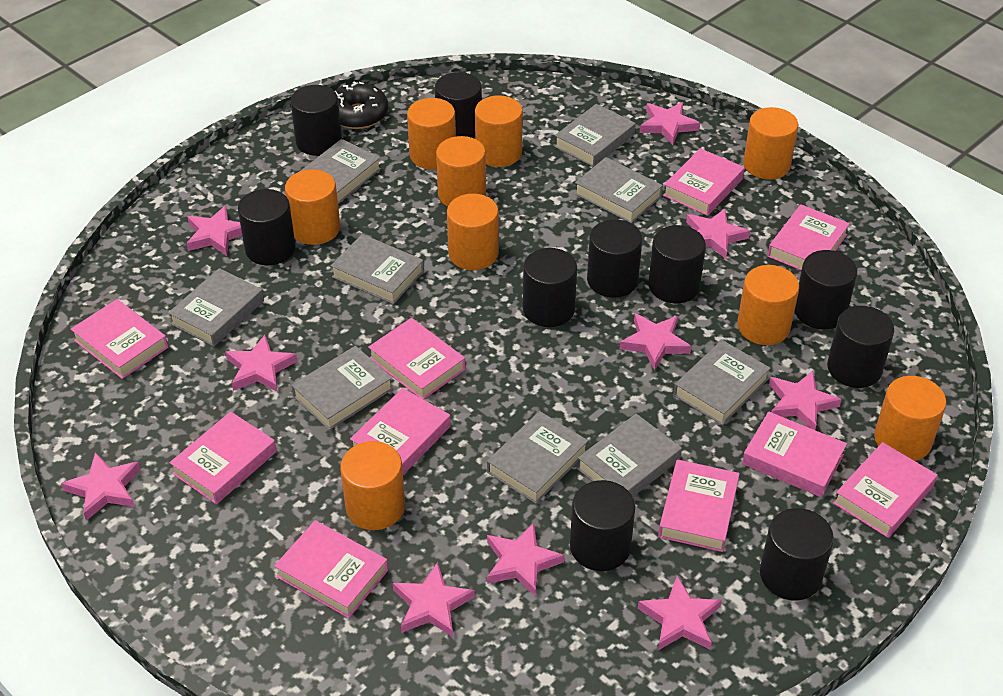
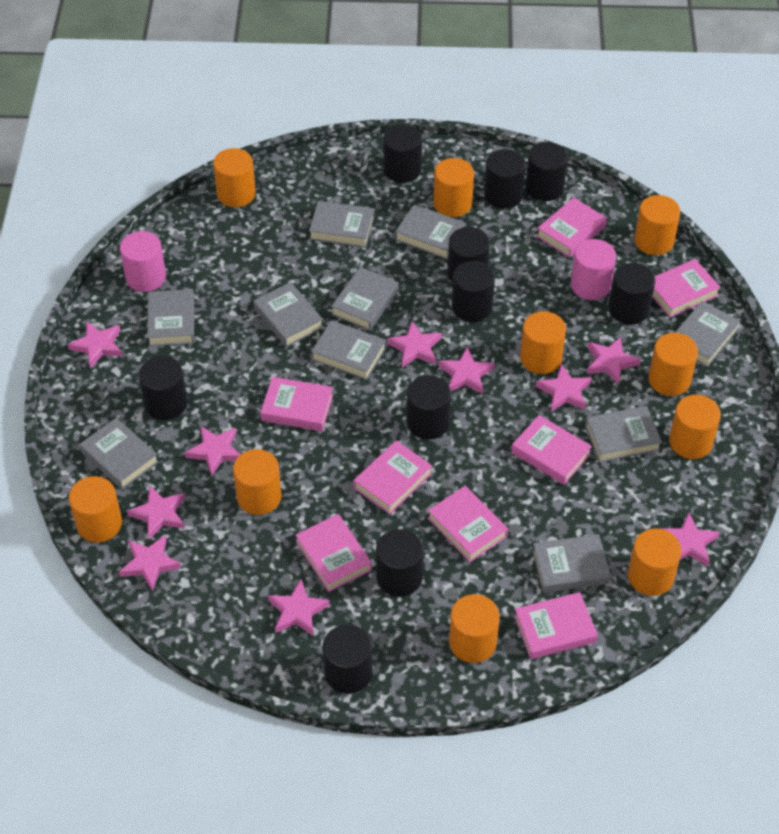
black donut: 1 -> 0
grey book: 9 -> 10
orange cylinder: 9 -> 10
pink book: 10 -> 8
pink cylinder: 0 -> 2

